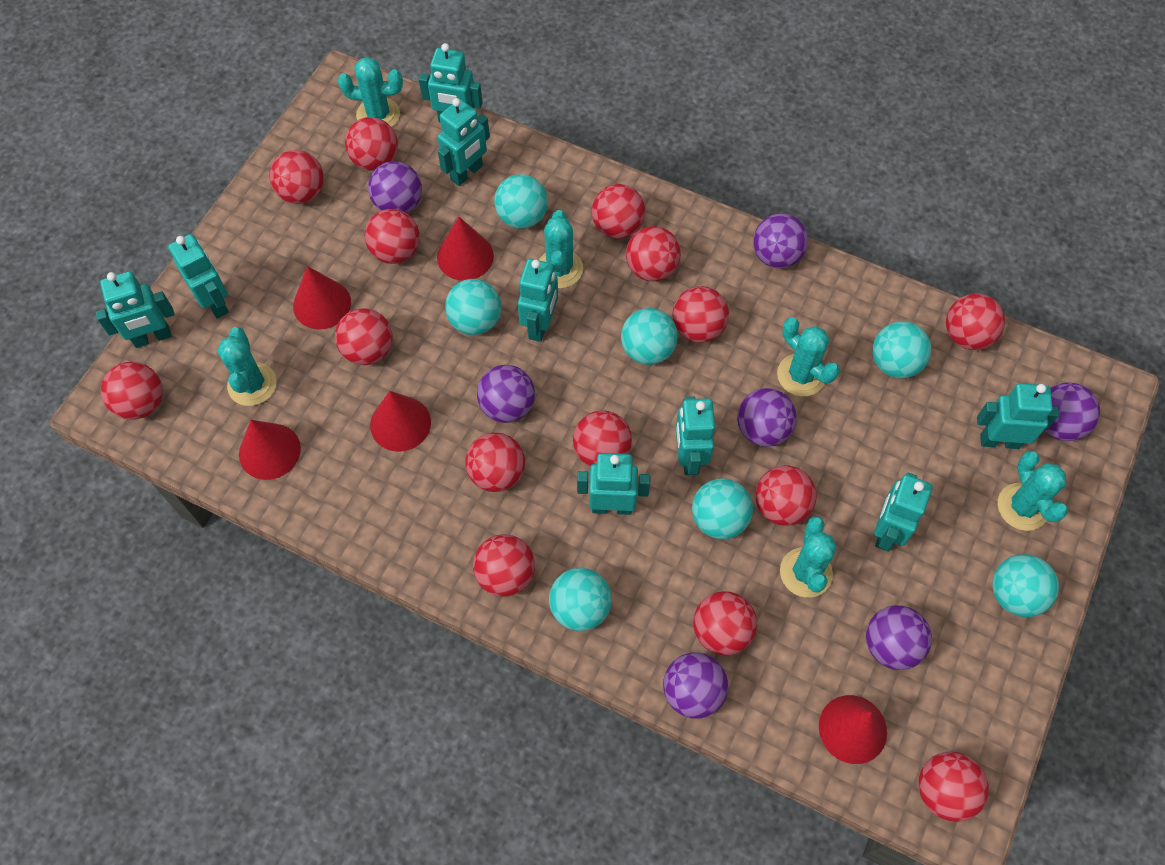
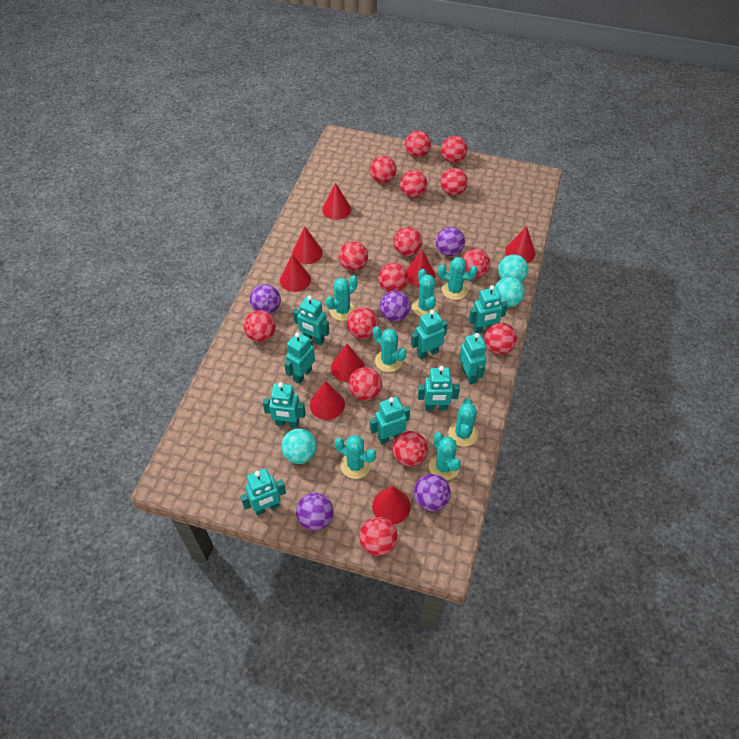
purple ball: 7 -> 5
red cone: 5 -> 8
turquoise ball: 7 -> 3
turquoise cactus: 6 -> 7

